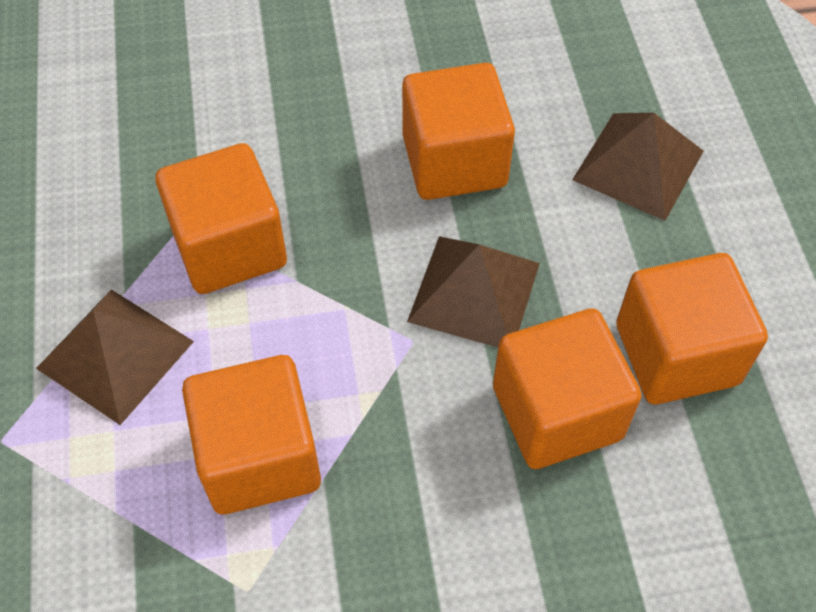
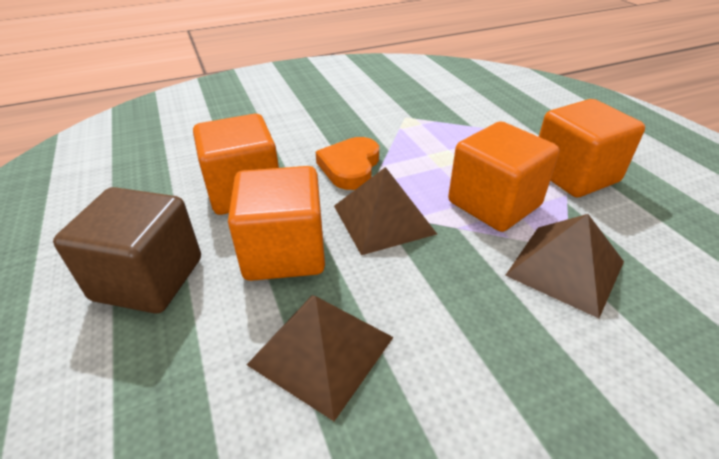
brown cube: 0 -> 1
orange cube: 5 -> 4
orange heart: 0 -> 1

